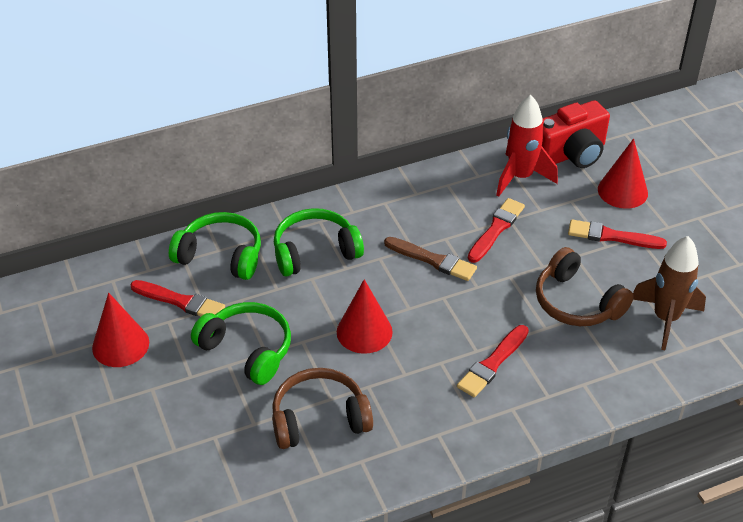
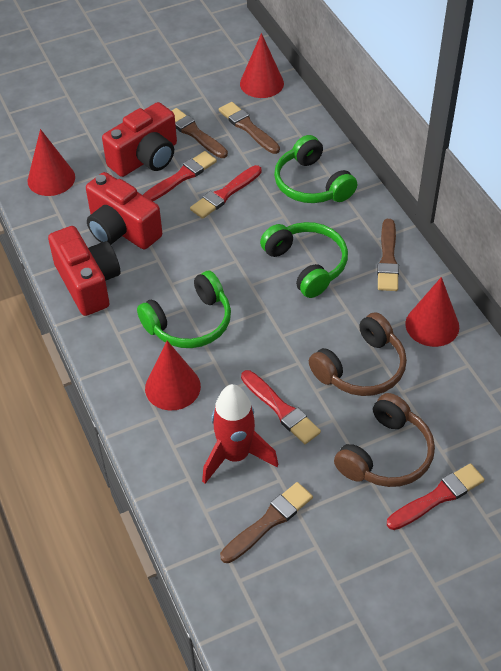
brown brush: 1 -> 4
brown rocket: 1 -> 0
red camera: 1 -> 3
red cone: 3 -> 4

